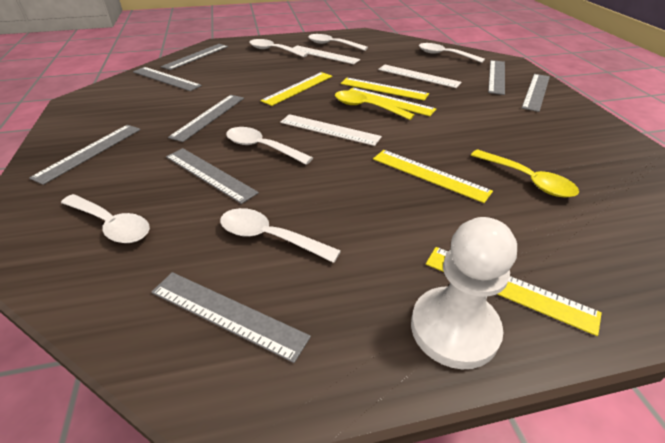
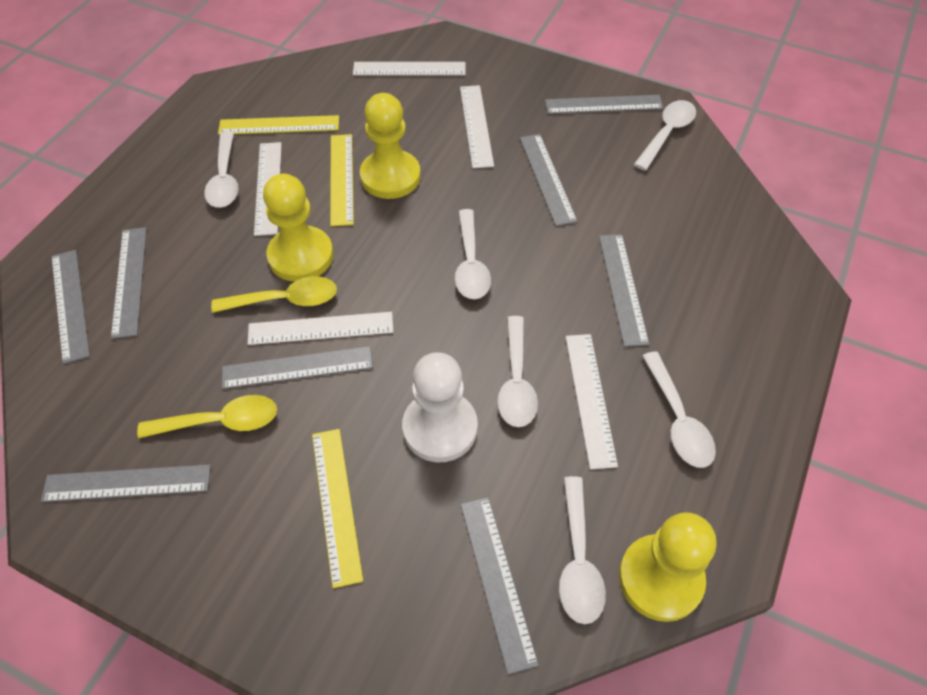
white ruler: 3 -> 5
yellow pawn: 0 -> 3
yellow ruler: 5 -> 3

